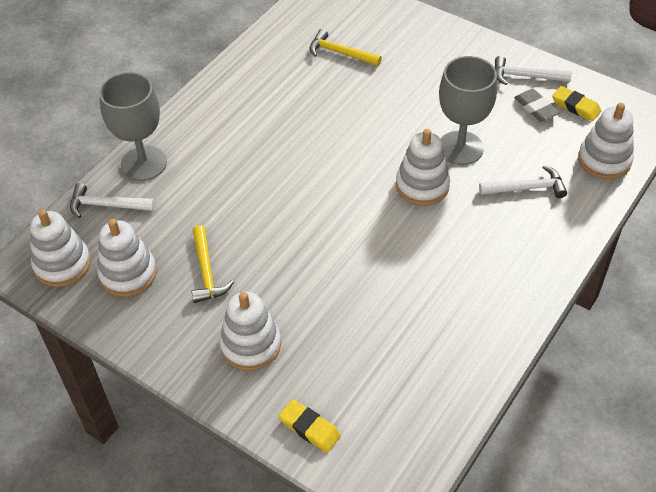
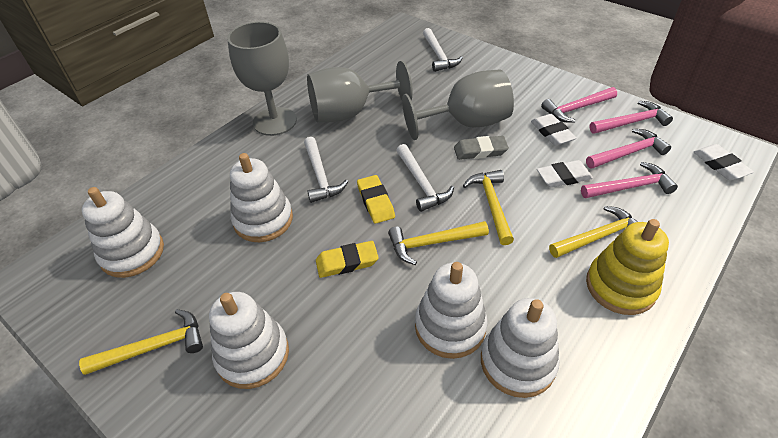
grey goblet: 2 -> 3
pink hammer: 0 -> 4
white eraser: 0 -> 3
yellow hammer: 2 -> 4
yellow stacking toy: 0 -> 1

